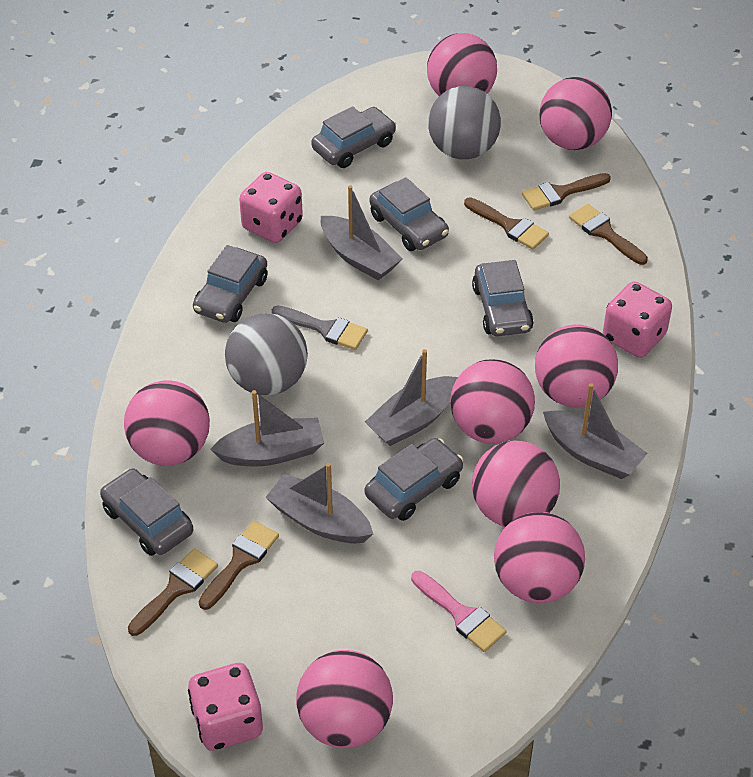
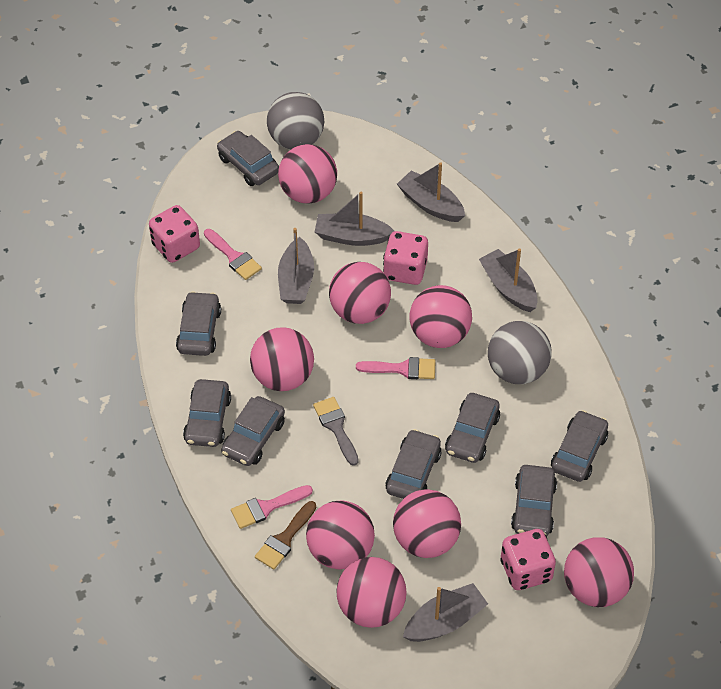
brown brush: 5 -> 1
grey car: 6 -> 8
pink brush: 1 -> 3

